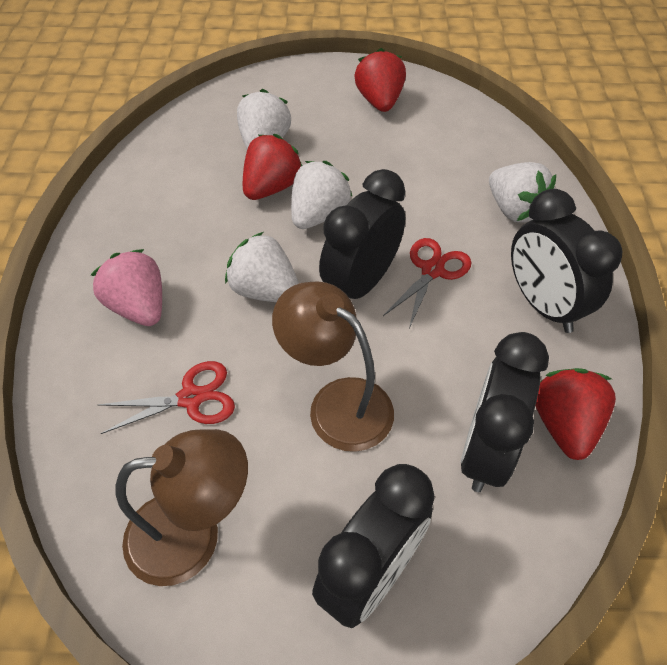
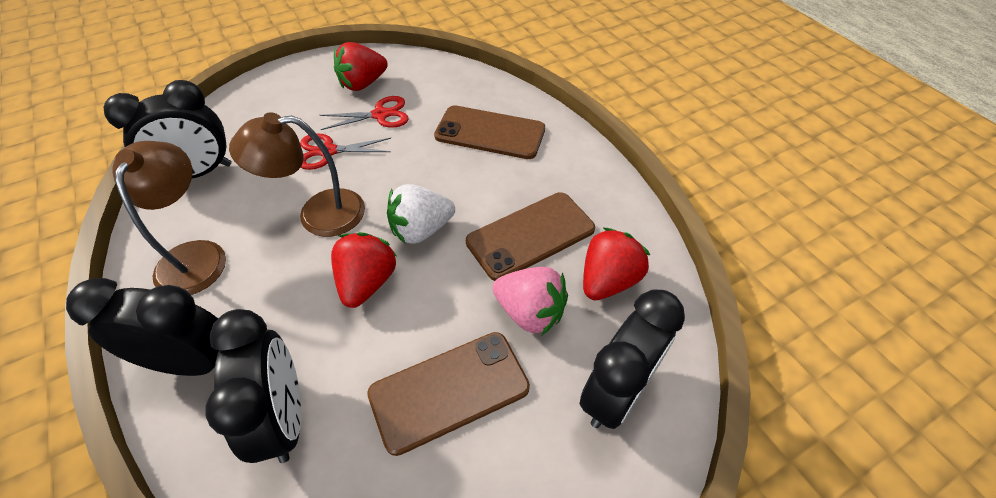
brown phone: 0 -> 3
white strawberry: 4 -> 1

